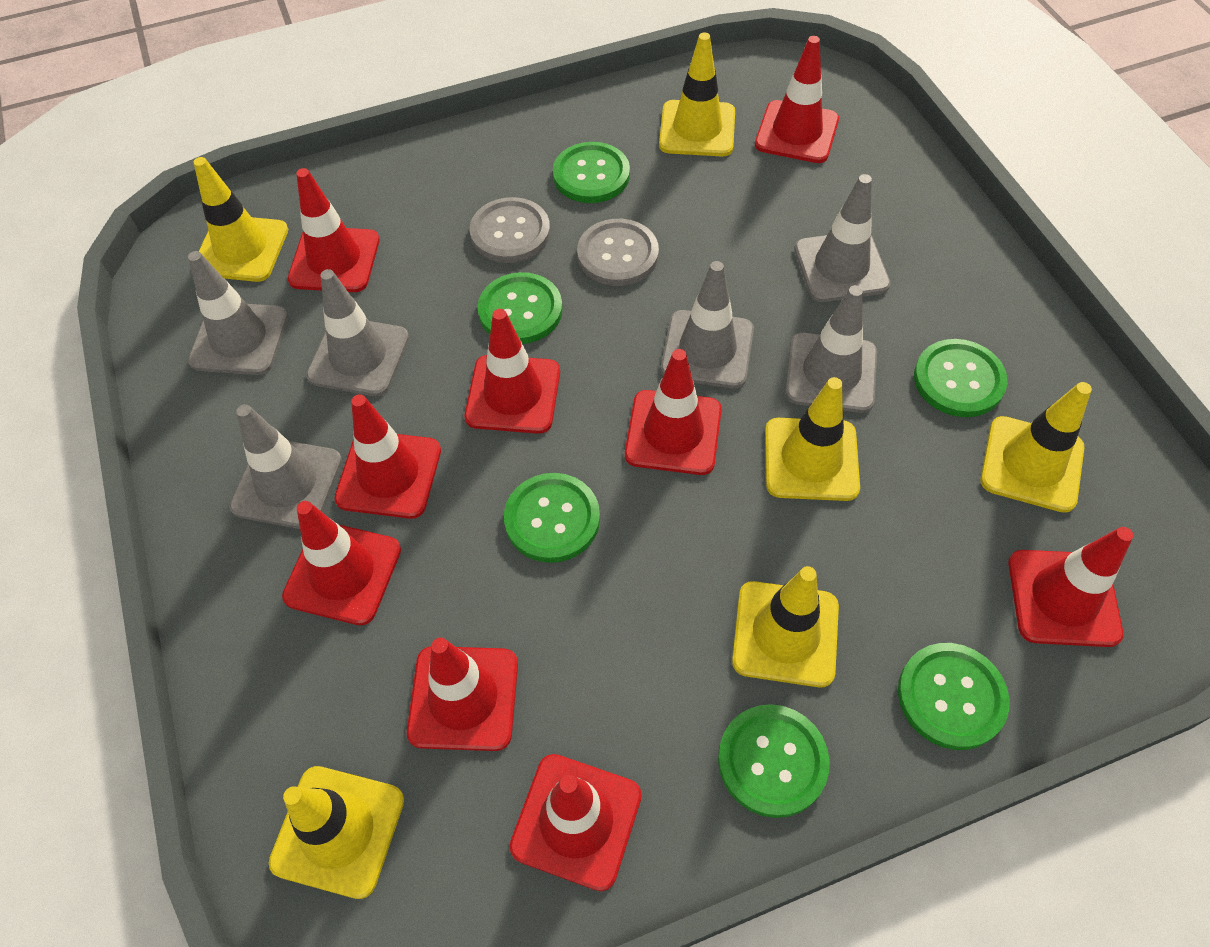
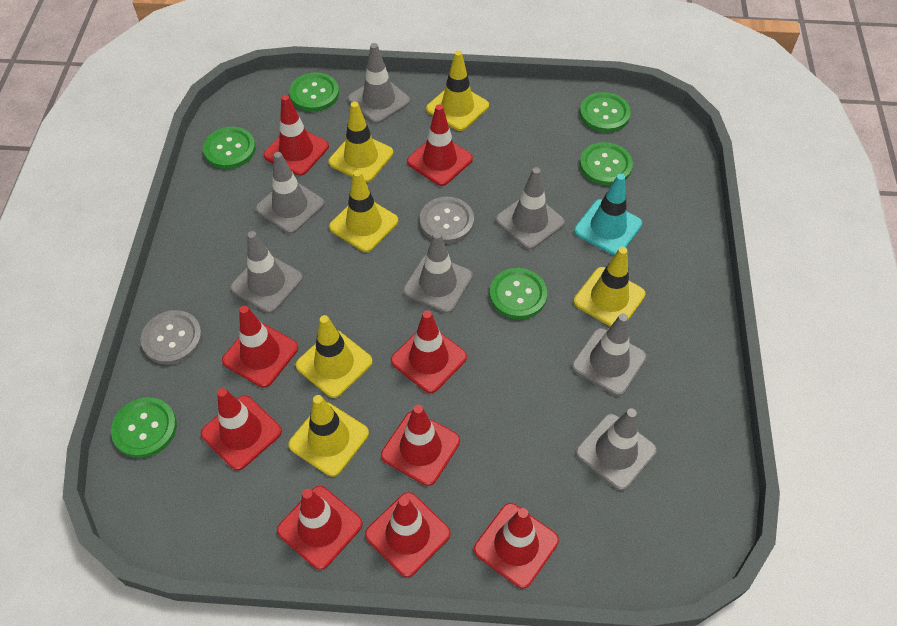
grey traffic cone: 6 -> 7
turquoise traffic cone: 0 -> 1

